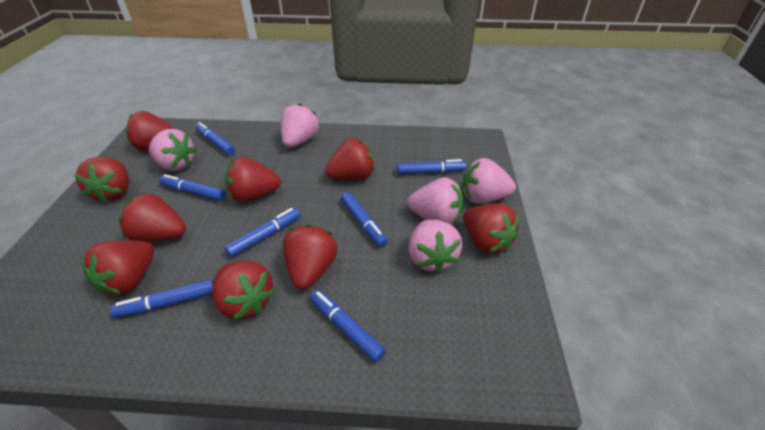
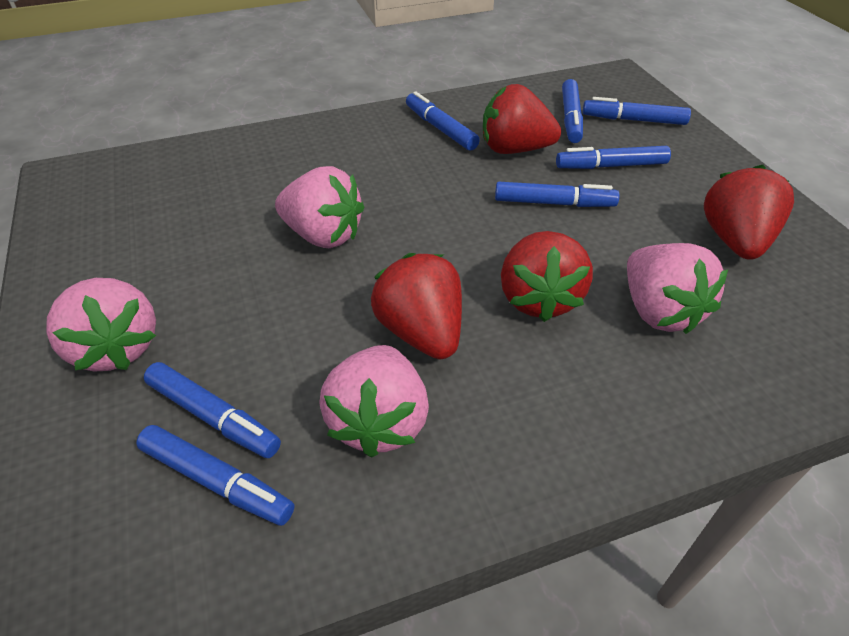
pink strawberry: 5 -> 4
red strawberry: 9 -> 4

